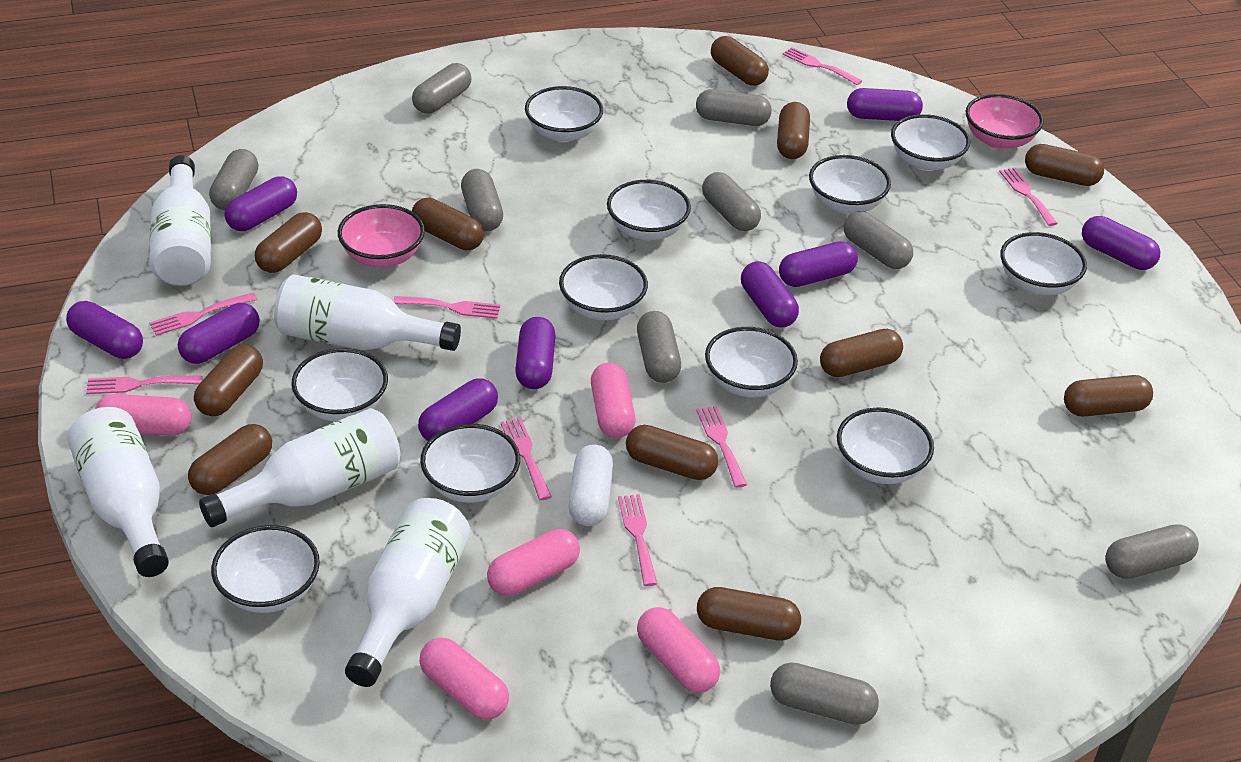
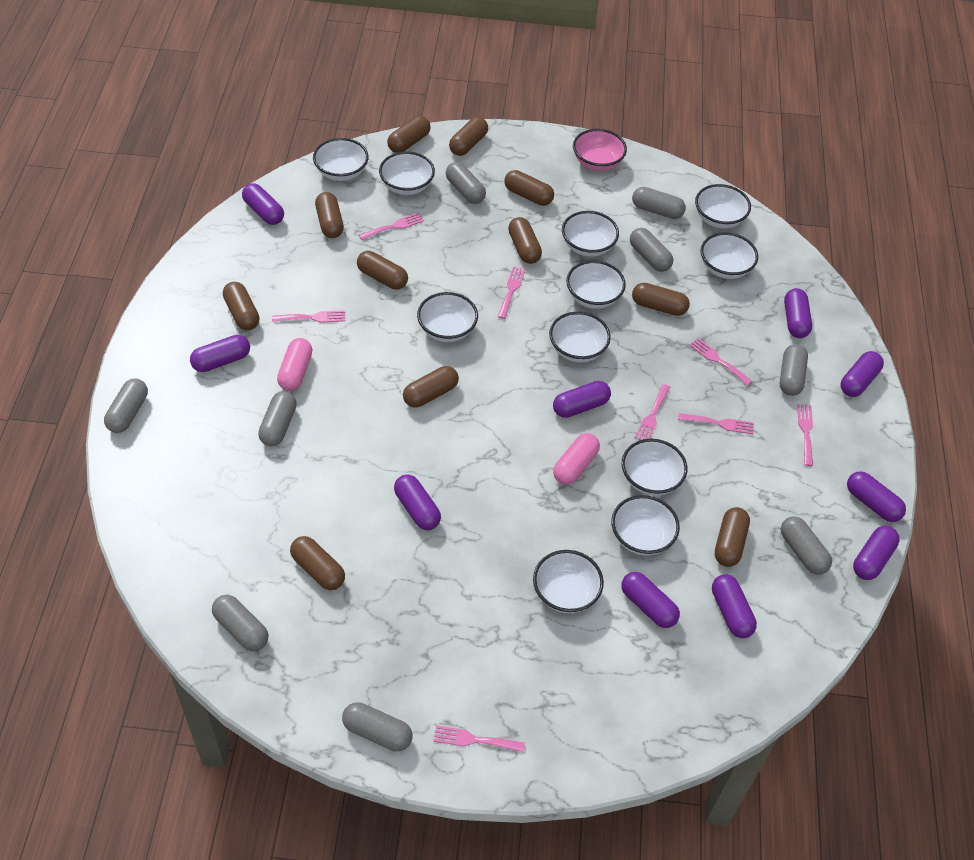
pink bowl: 2 -> 1
pink capsule: 5 -> 2
purple capsule: 9 -> 10
white bottle: 5 -> 0
white capsule: 1 -> 0

